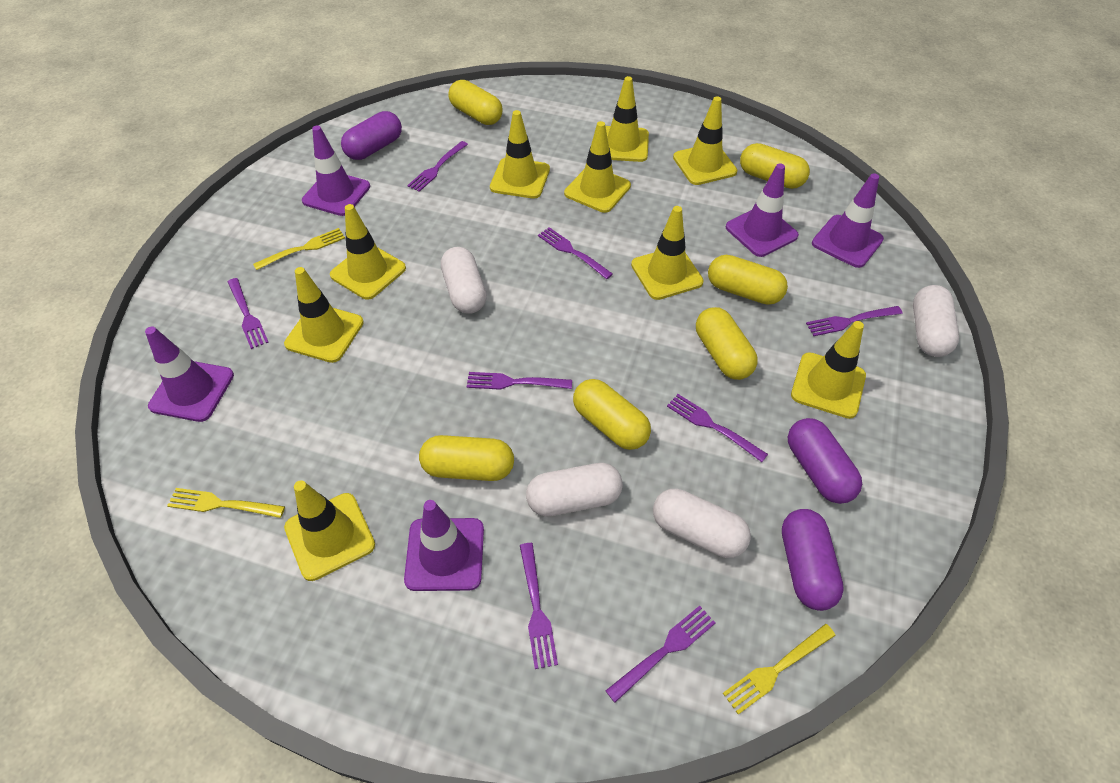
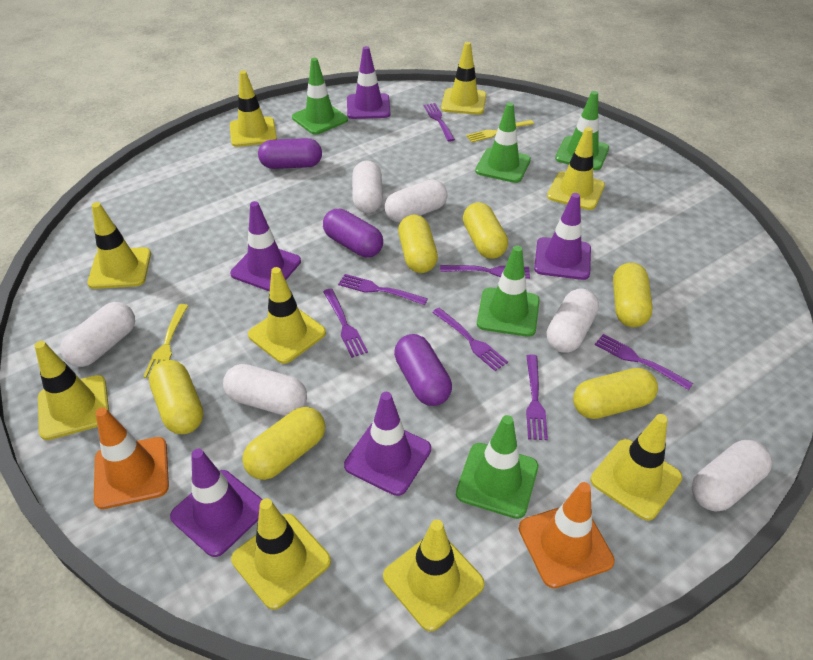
green traffic cone: 0 -> 5
orange traffic cone: 0 -> 2
purple fork: 8 -> 7
white capsule: 4 -> 6
yellow fork: 3 -> 2

